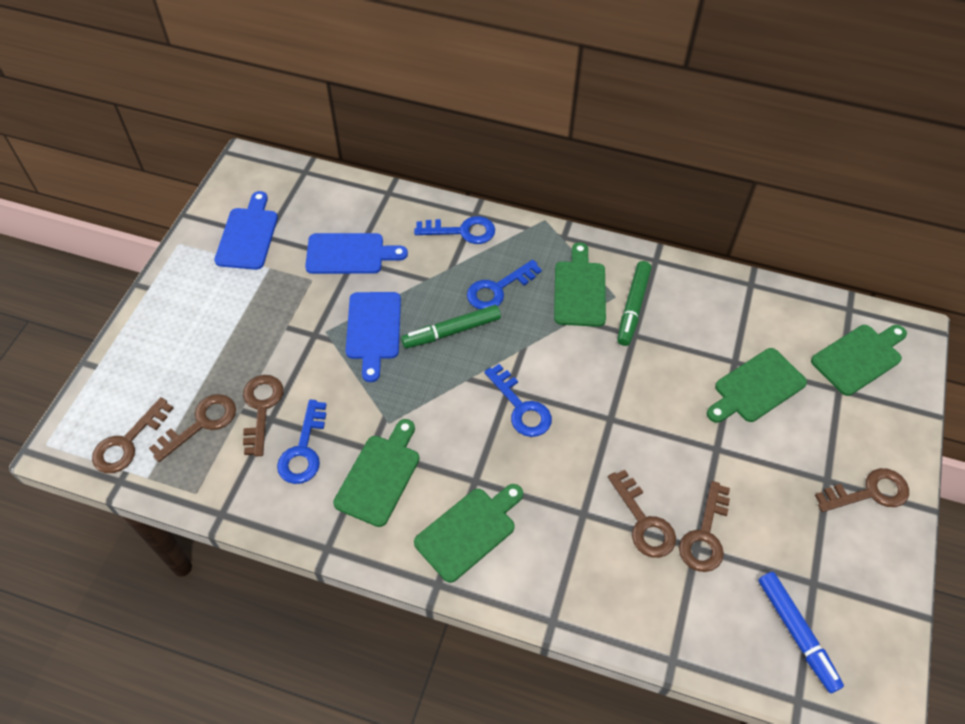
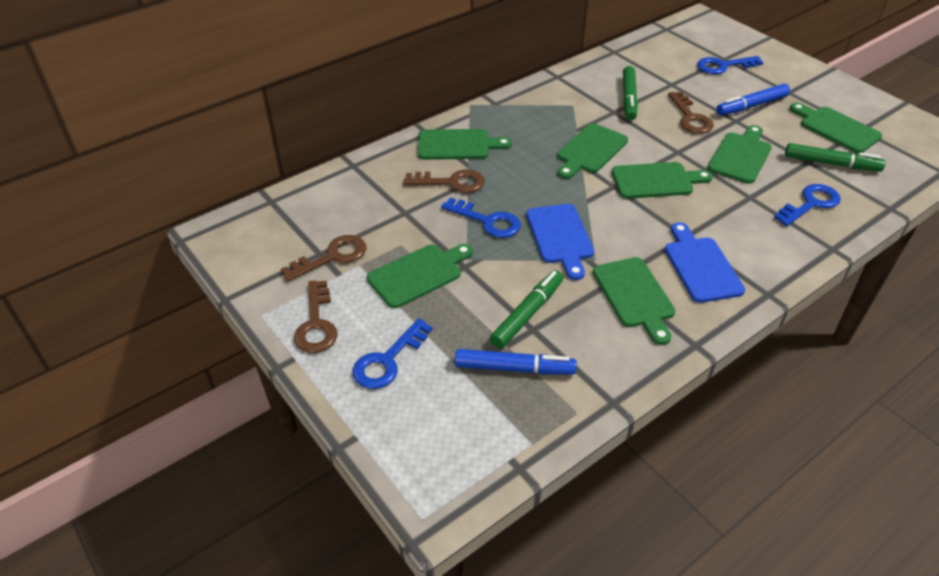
blue cutting board: 3 -> 2
blue marker: 1 -> 2
brown key: 6 -> 4
green cutting board: 5 -> 7
green marker: 2 -> 3

